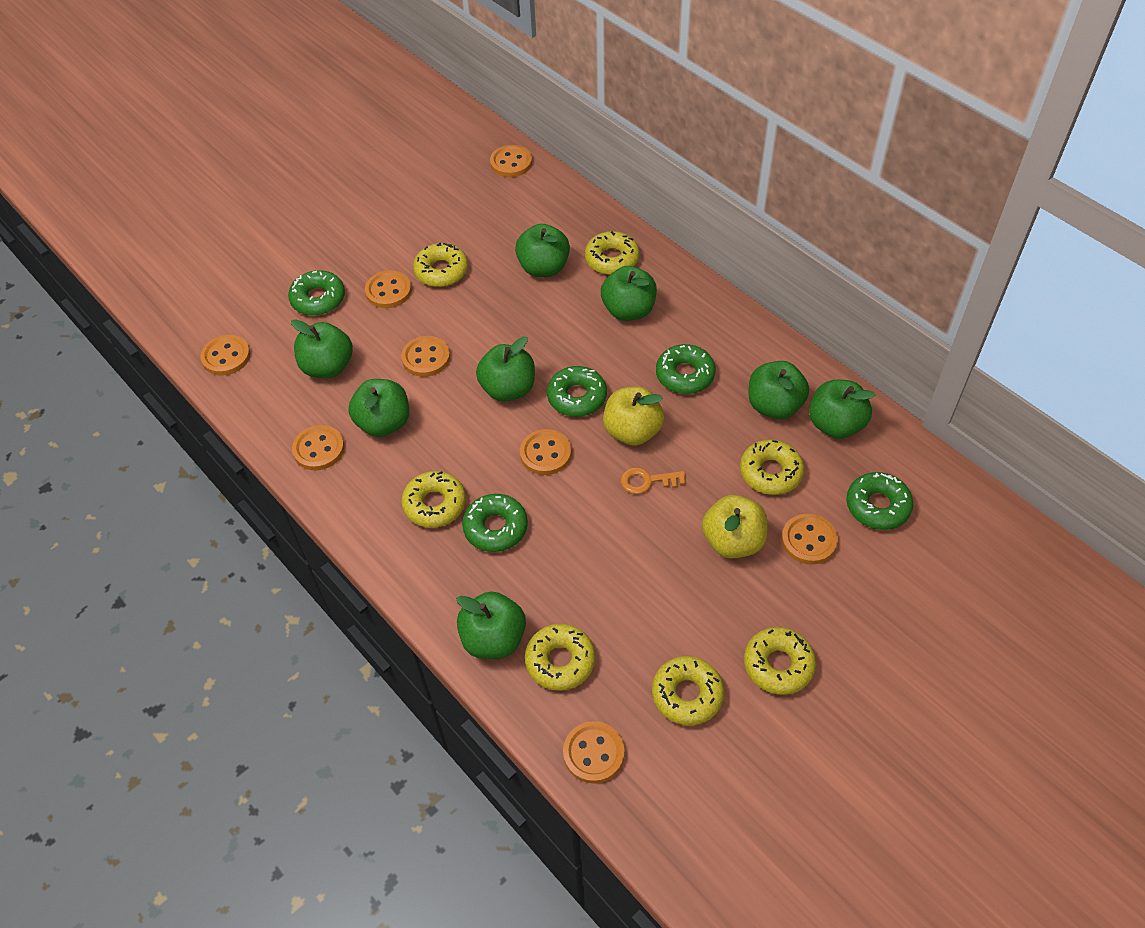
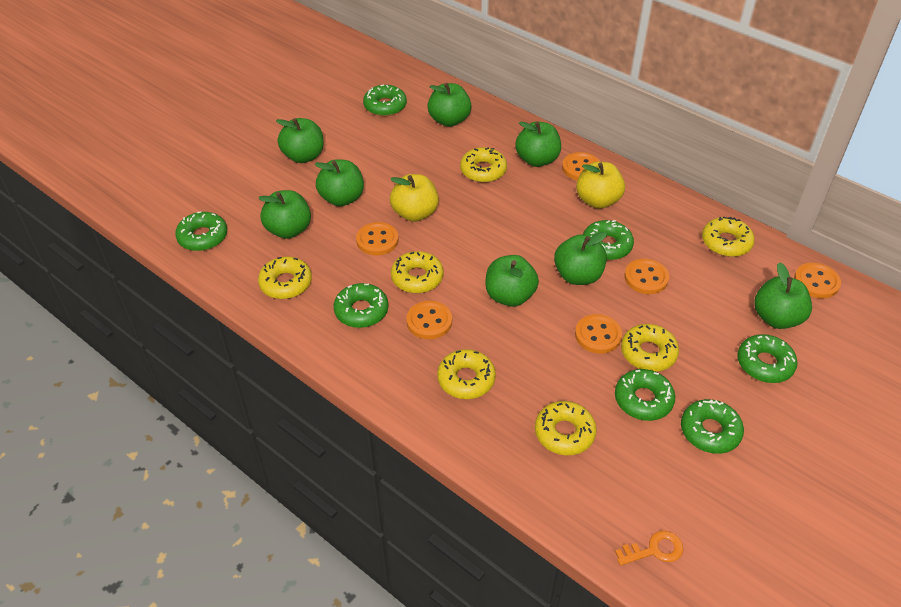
green donut: 5 -> 7
orange button: 8 -> 6

